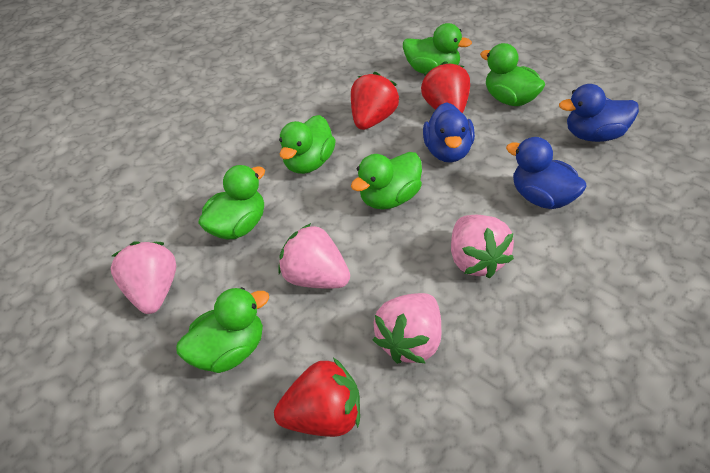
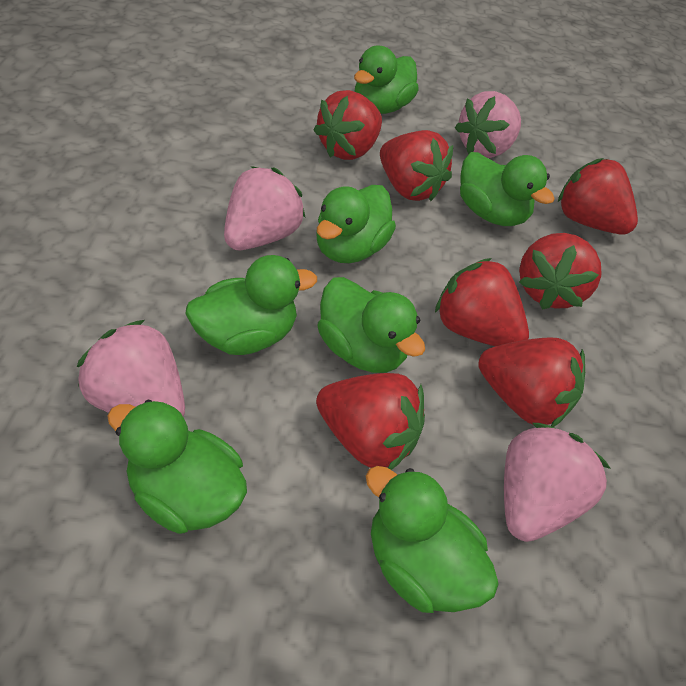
blue duck: 3 -> 0
green duck: 6 -> 7
red strawberry: 3 -> 7

